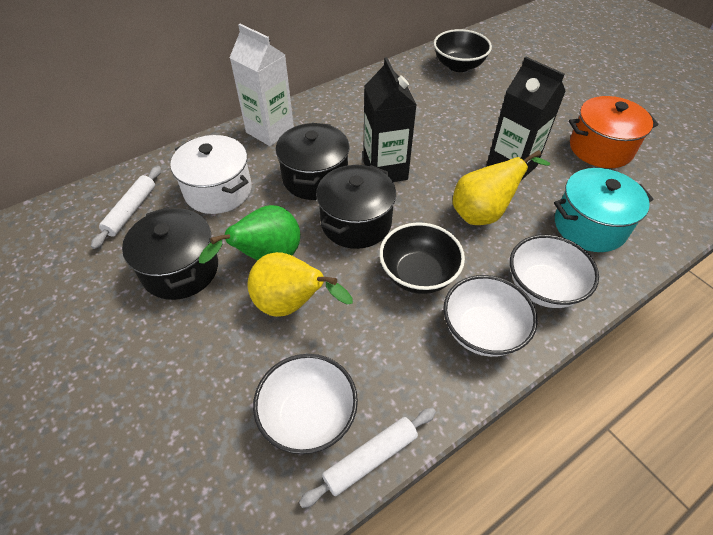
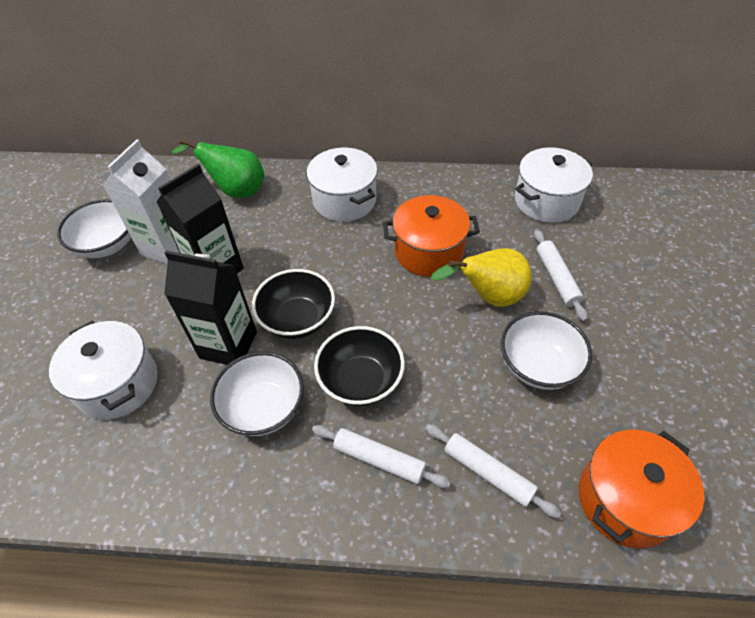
black pot: 3 -> 0
orange pot: 1 -> 2
turquoise pot: 1 -> 0
white pot: 1 -> 3
white rolling pin: 2 -> 3
yellow pear: 2 -> 1

